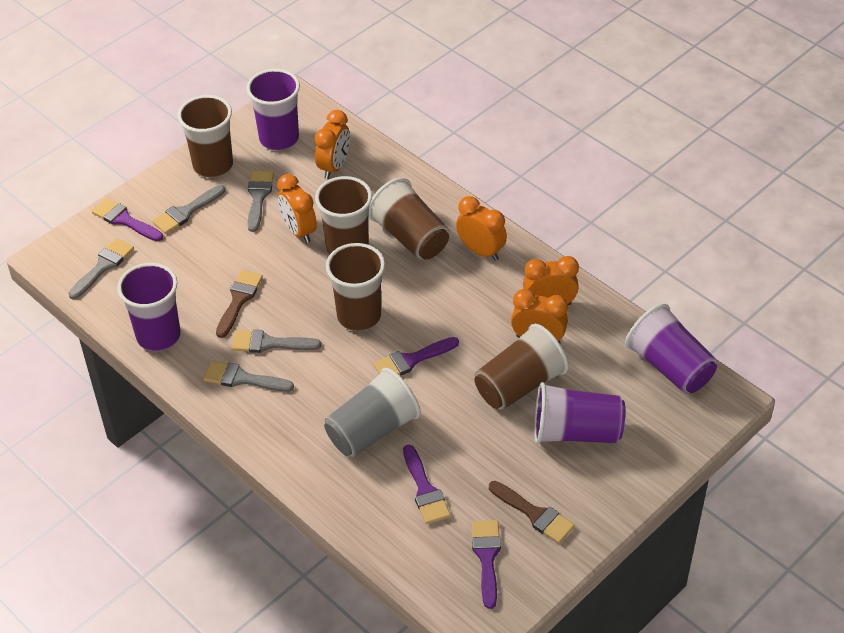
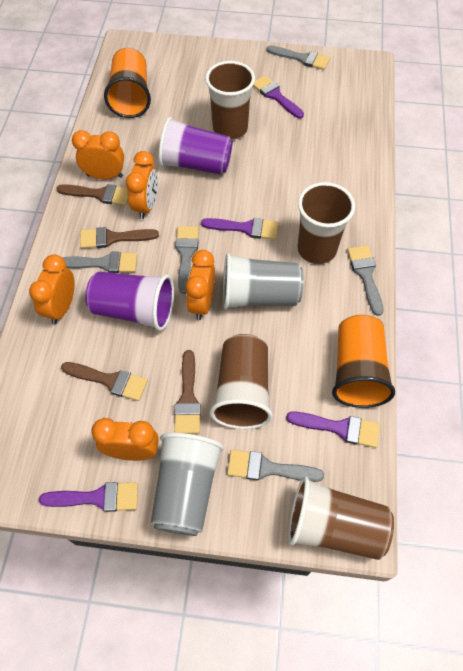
brown brush: 2 -> 4
brown cup: 5 -> 4
grey cup: 1 -> 2
orange cup: 0 -> 2
purple cup: 4 -> 2

